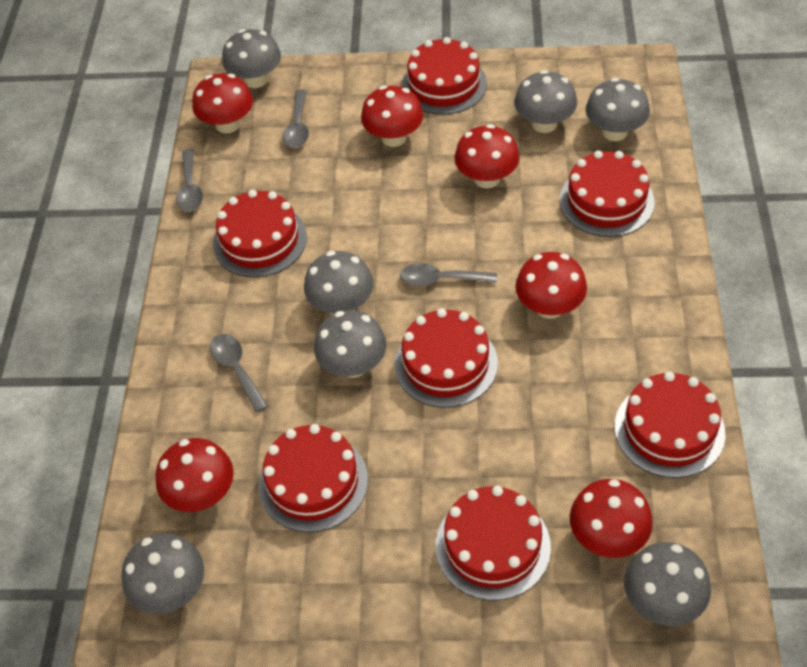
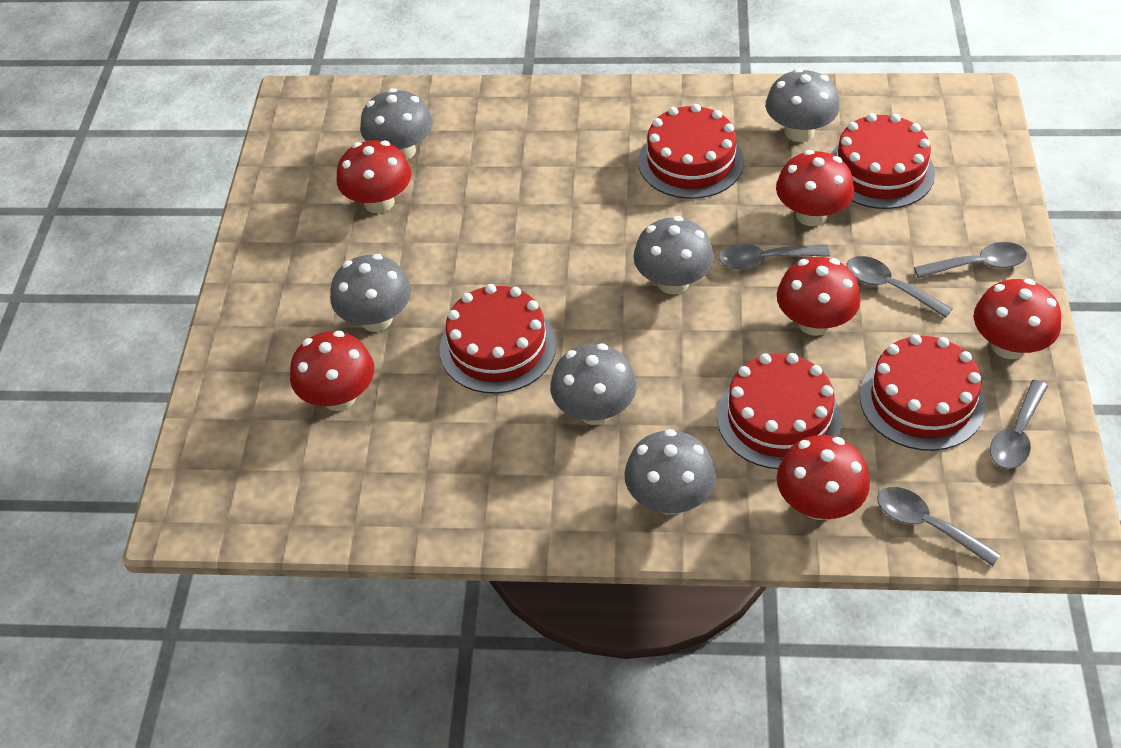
grey mushroom: 7 -> 6
grey spoon: 4 -> 5
red cake: 7 -> 5

